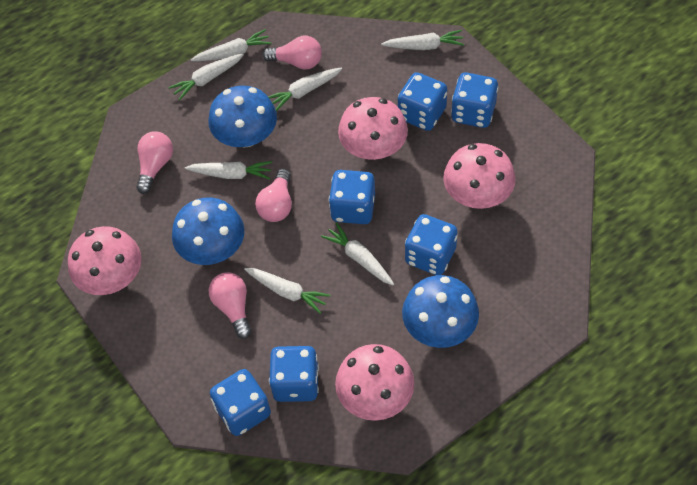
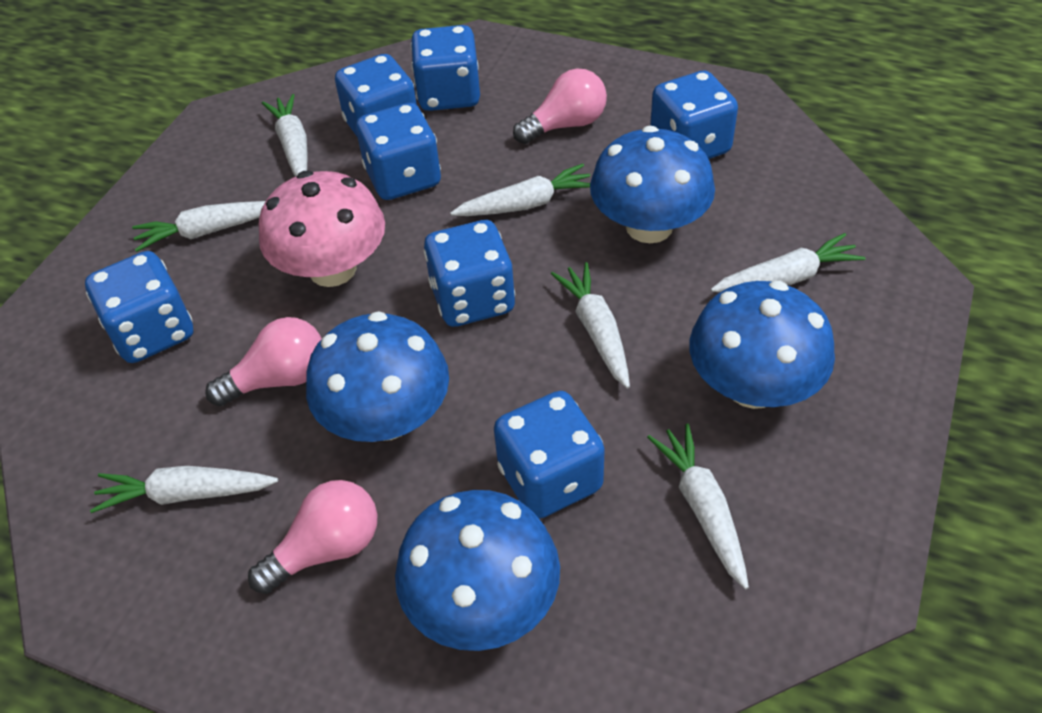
blue dice: 6 -> 7
blue mushroom: 3 -> 4
pink light bulb: 4 -> 3
pink mushroom: 4 -> 1

